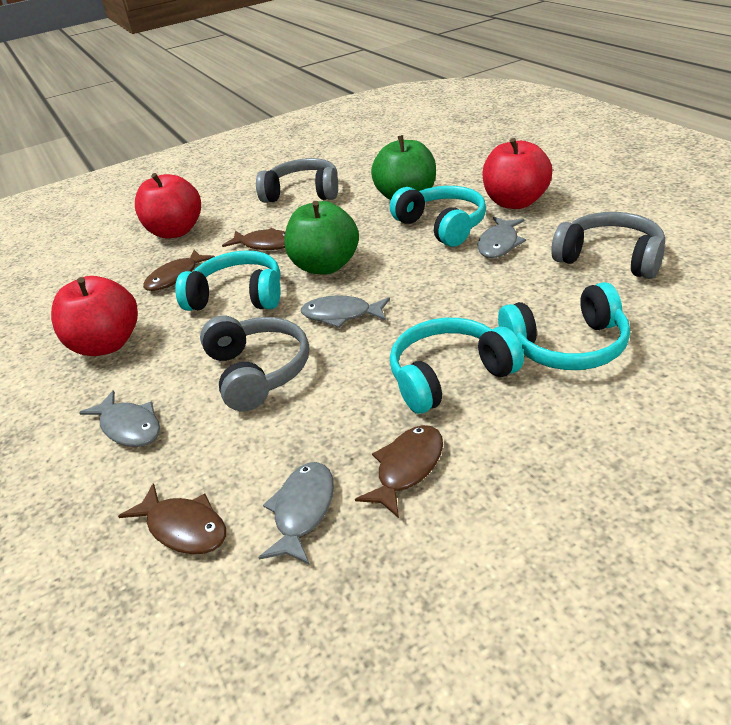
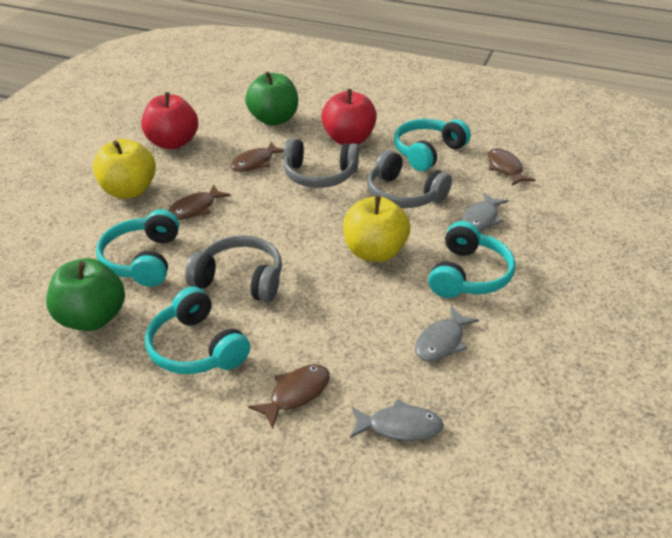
grey fish: 4 -> 3
red apple: 3 -> 2
yellow apple: 0 -> 2

